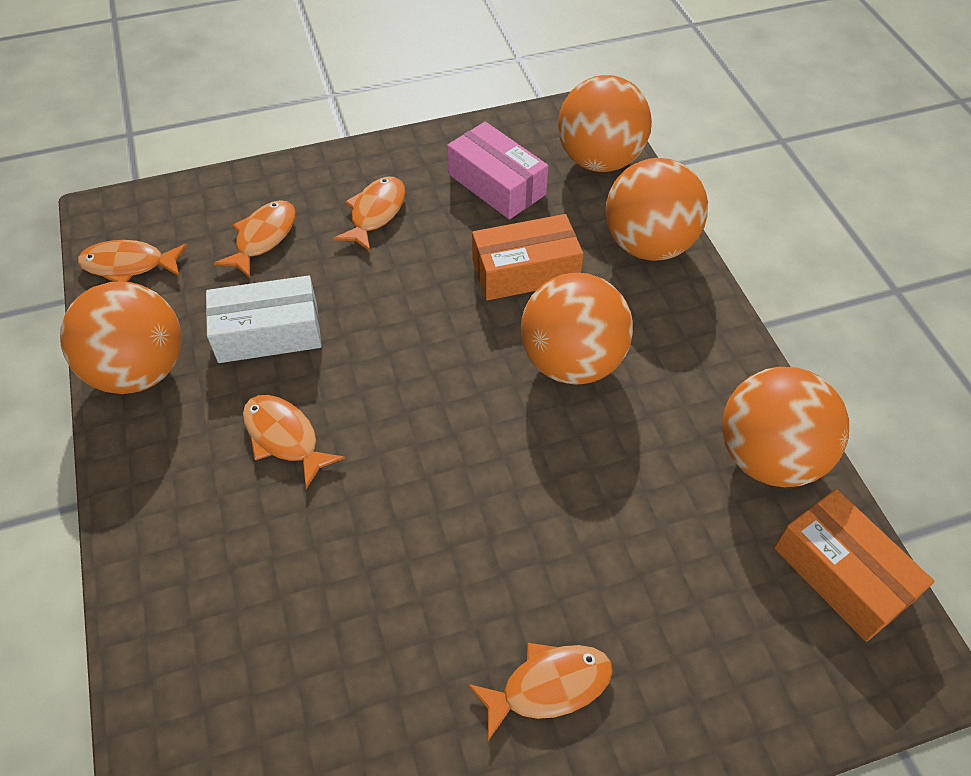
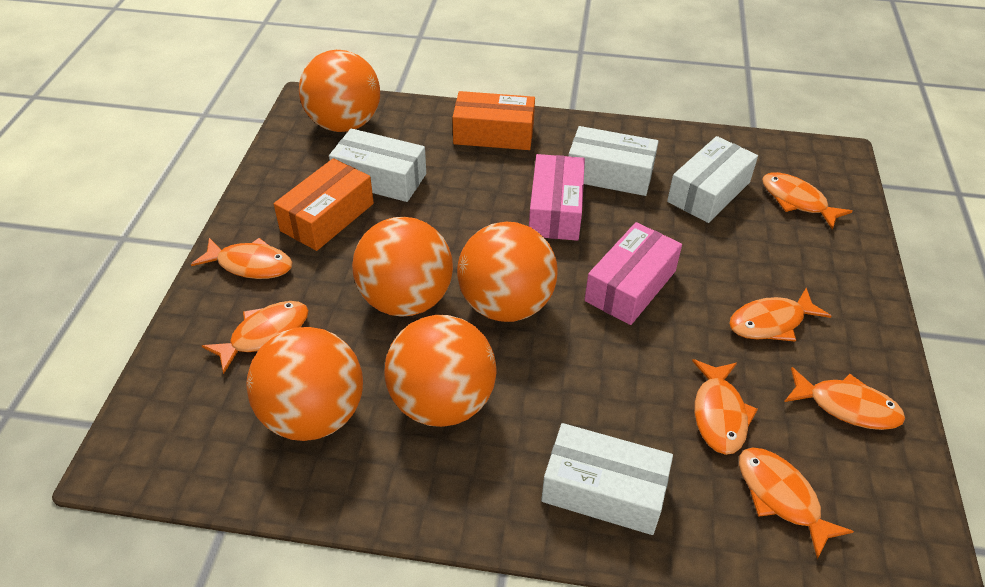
orange fish: 5 -> 7
pink box: 1 -> 2
white box: 1 -> 4

